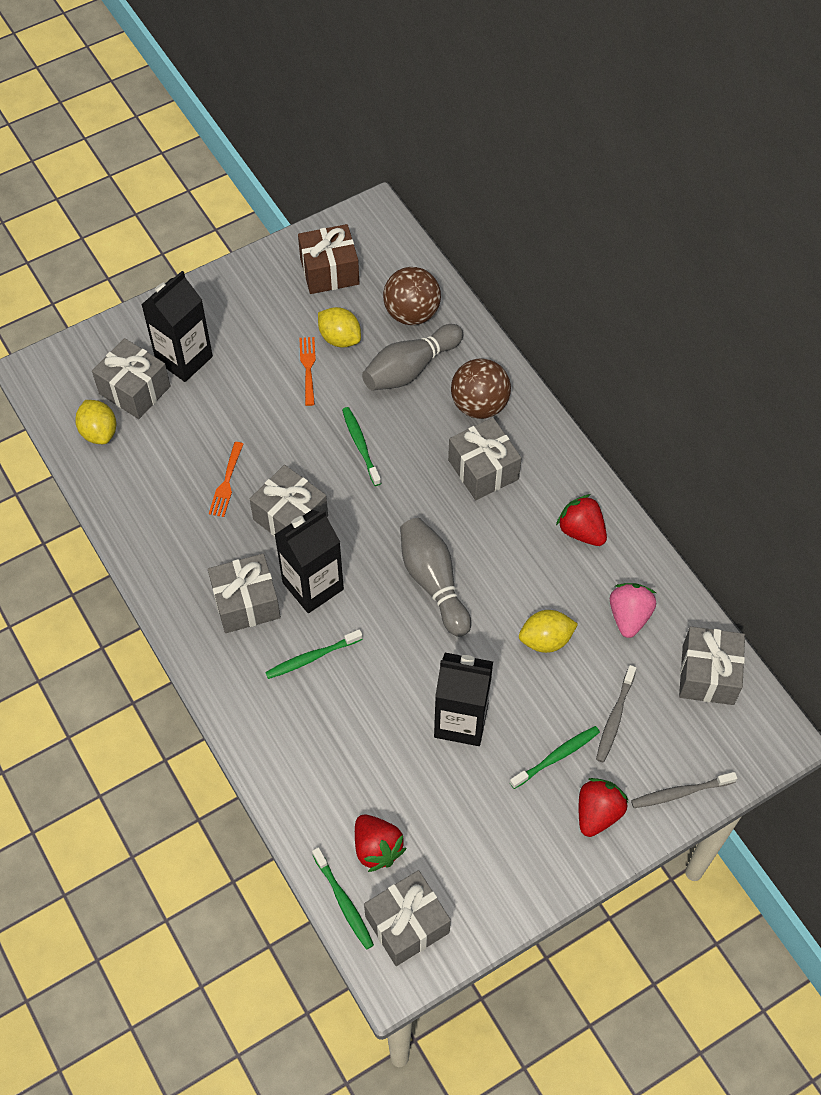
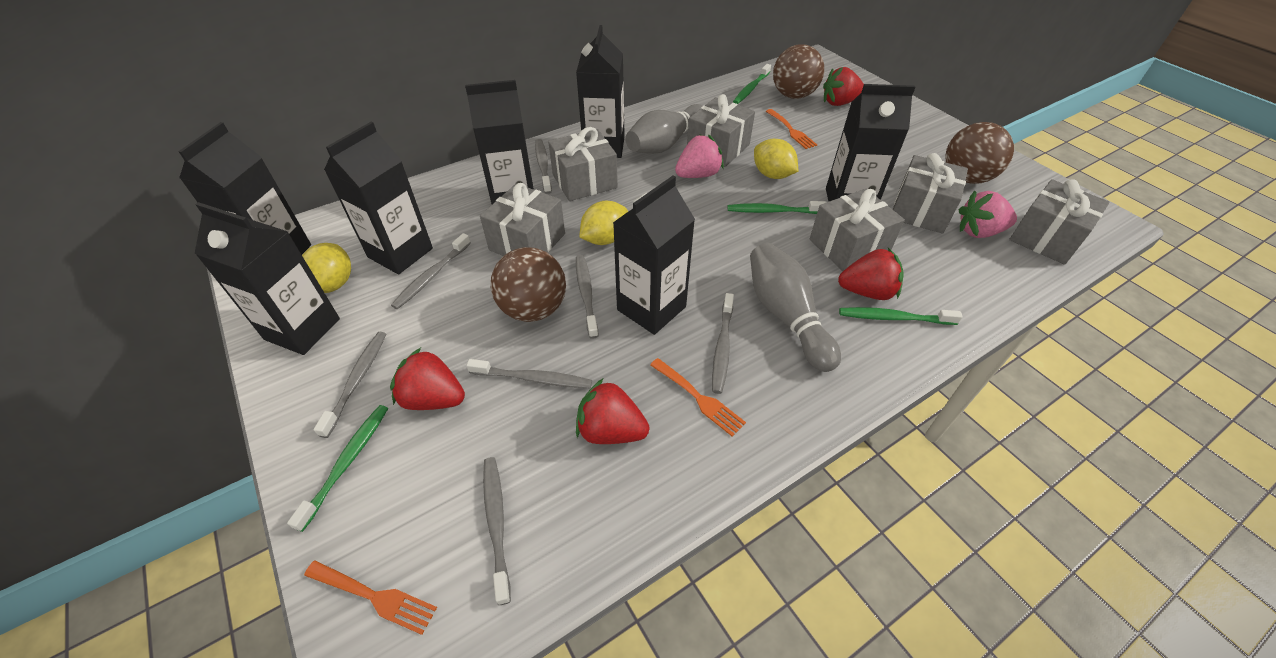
black carton: 3 -> 7
brown ball: 2 -> 3
brown gift: 1 -> 0
grey toothbrush: 2 -> 7
orange fork: 2 -> 3
pink strawberry: 1 -> 2
red strawberry: 3 -> 4

